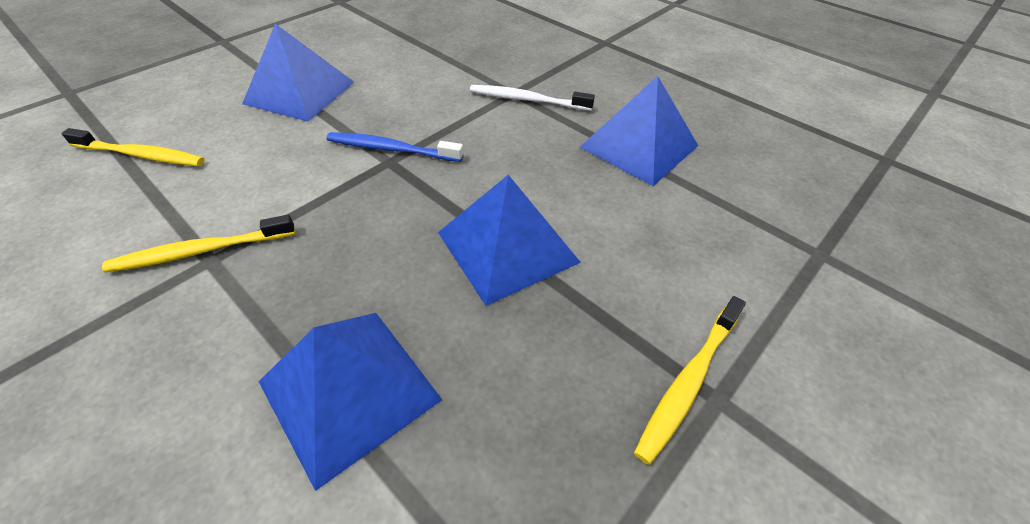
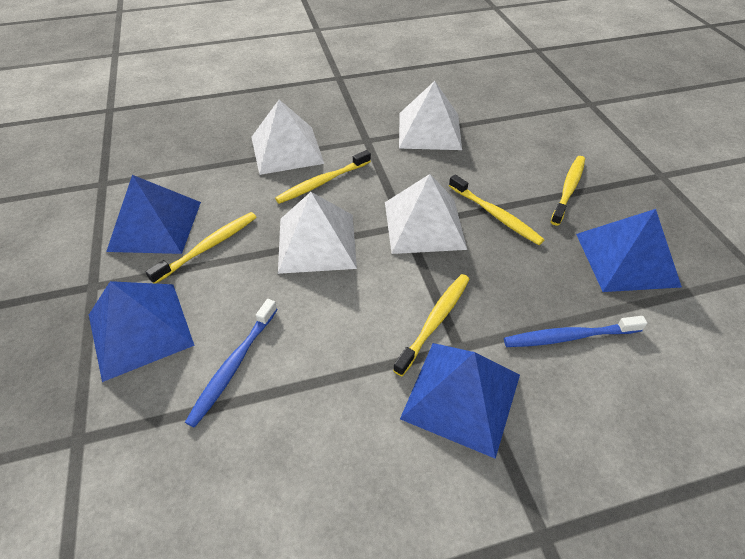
blue toothbrush: 1 -> 2
white pyramid: 0 -> 4
white toothbrush: 1 -> 0
yellow toothbrush: 3 -> 5

